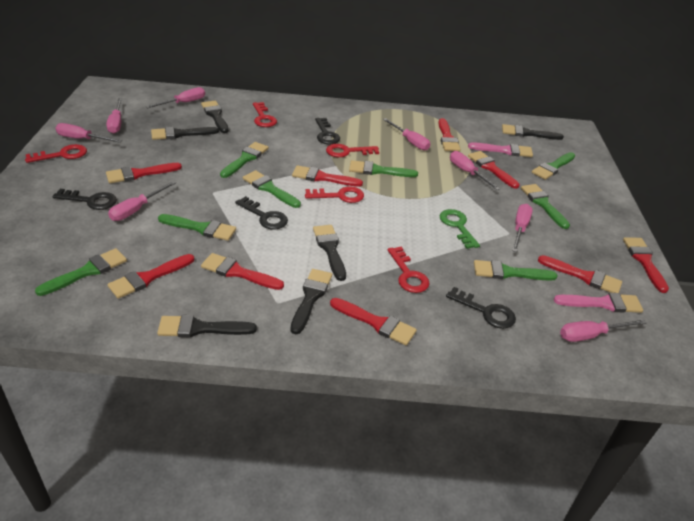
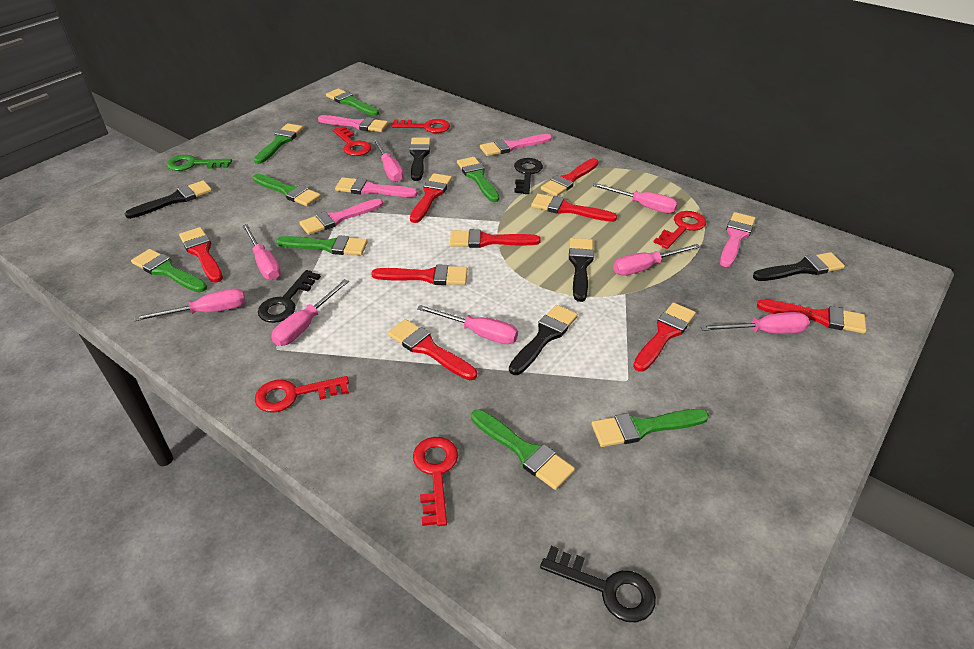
black brush: 6 -> 5
black key: 4 -> 3
pink brush: 2 -> 5

